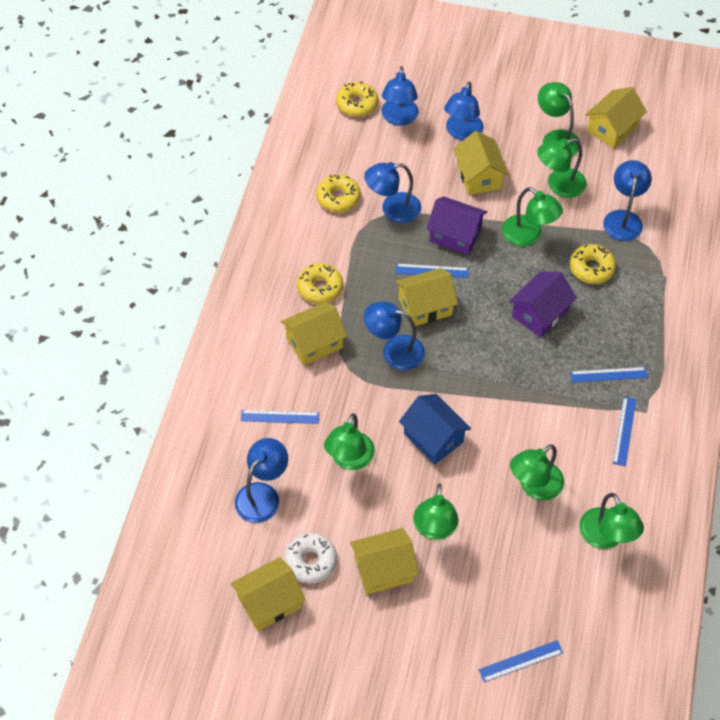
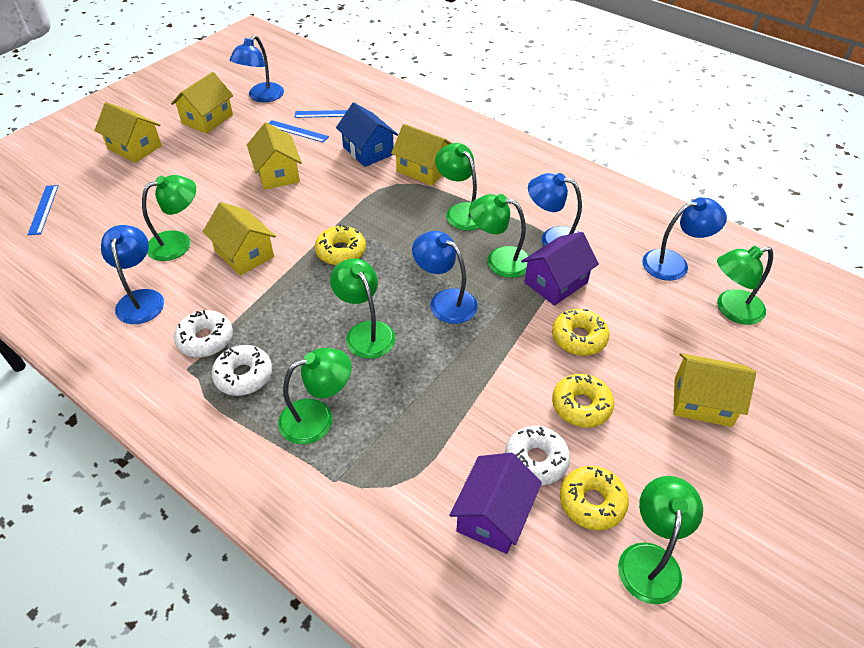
blue lamp: 6 -> 5
blue ruler: 5 -> 3
white donut: 1 -> 3

